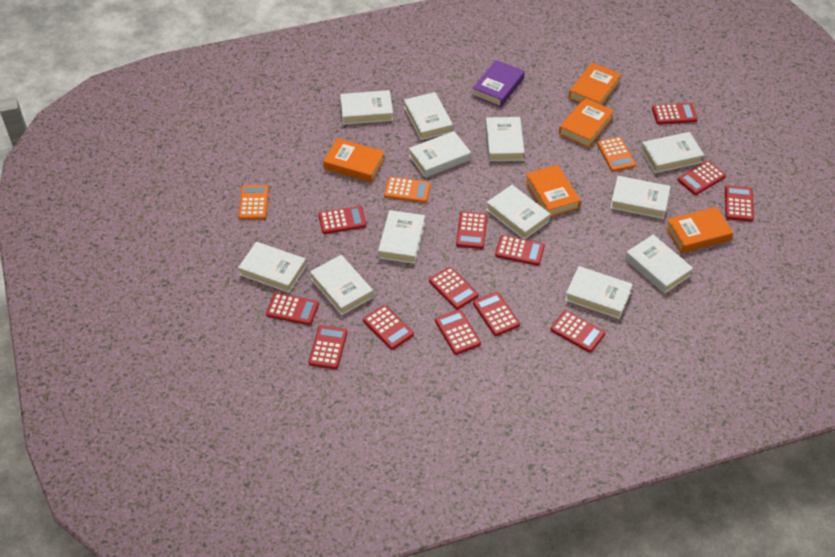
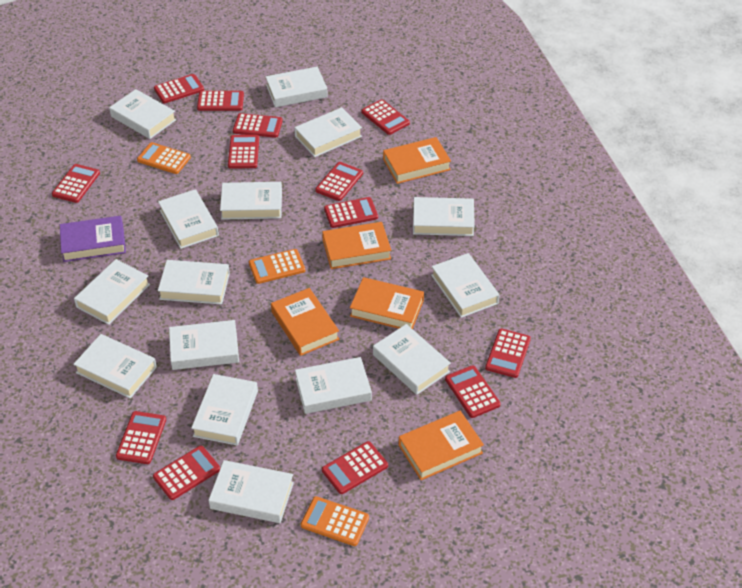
white book: 12 -> 15

